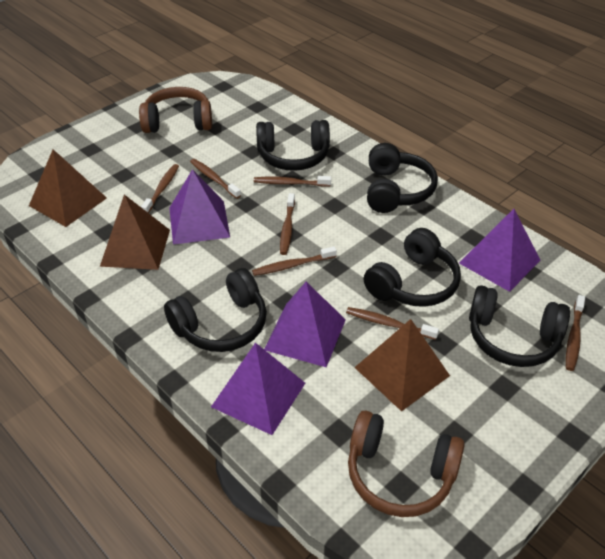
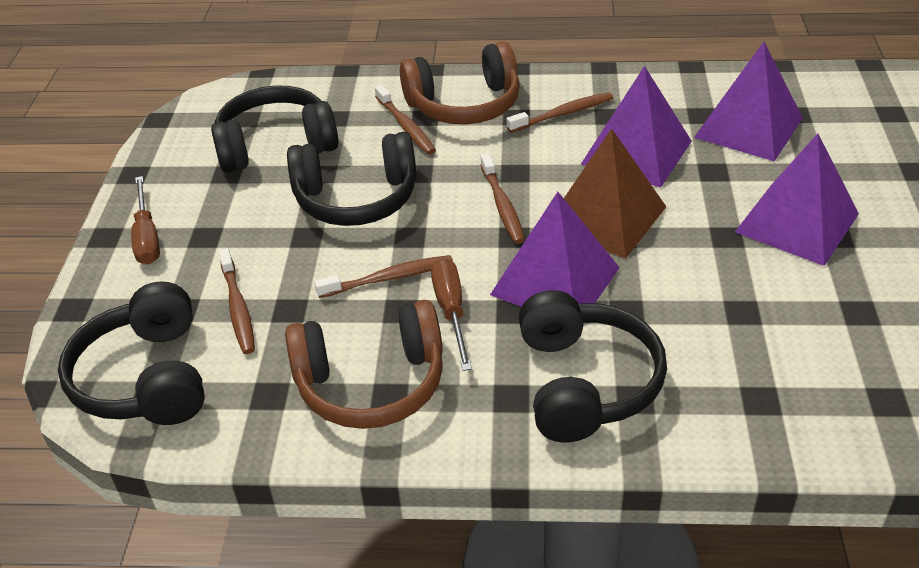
black headphones: 5 -> 4
brown pyramid: 3 -> 1
brown screwdriver: 0 -> 2
brown toothbrush: 7 -> 5

